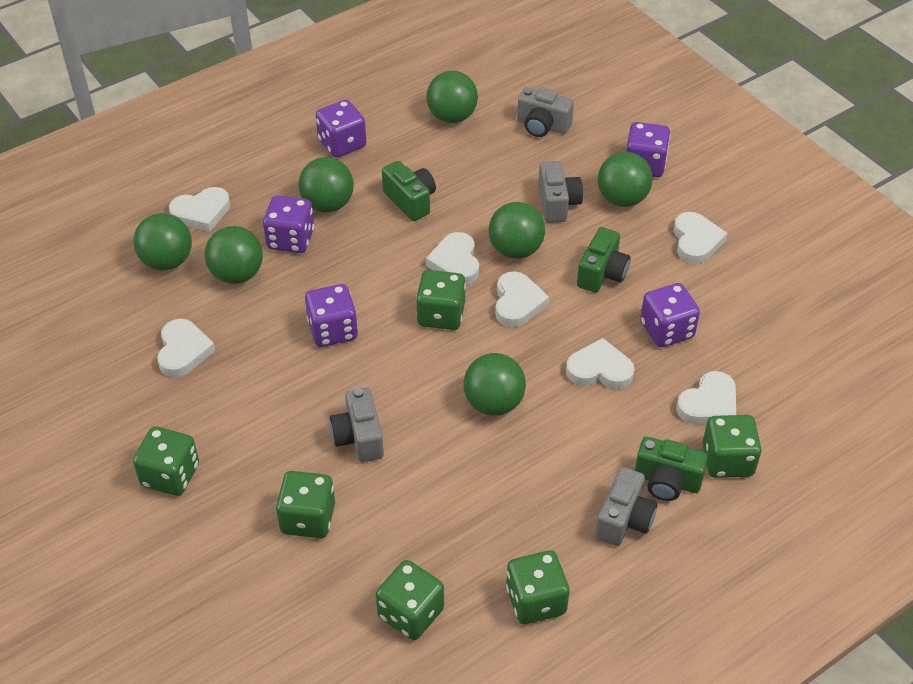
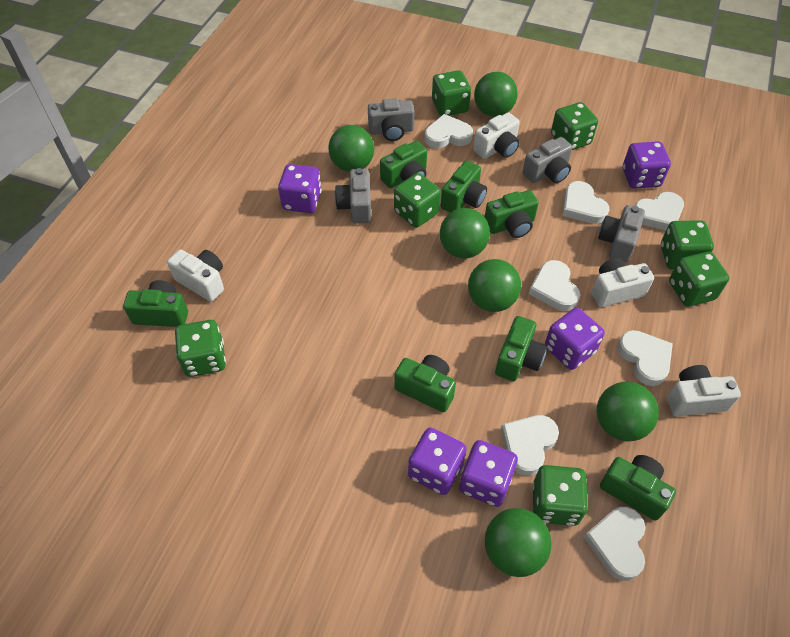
green ball: 7 -> 6
green camera: 3 -> 7
green dice: 6 -> 7
white camera: 0 -> 4

